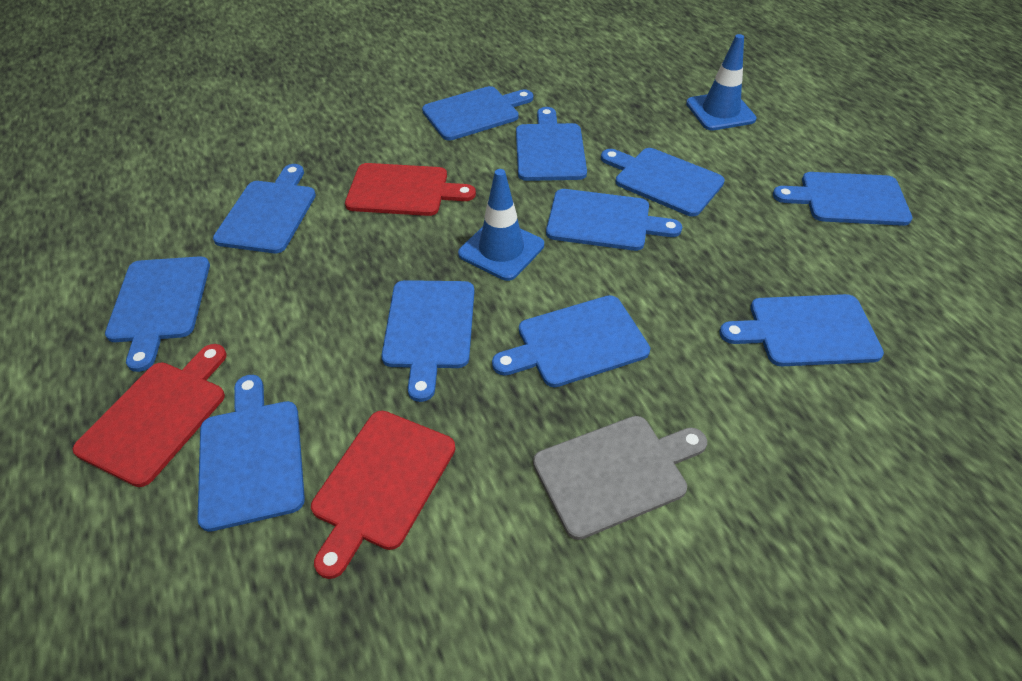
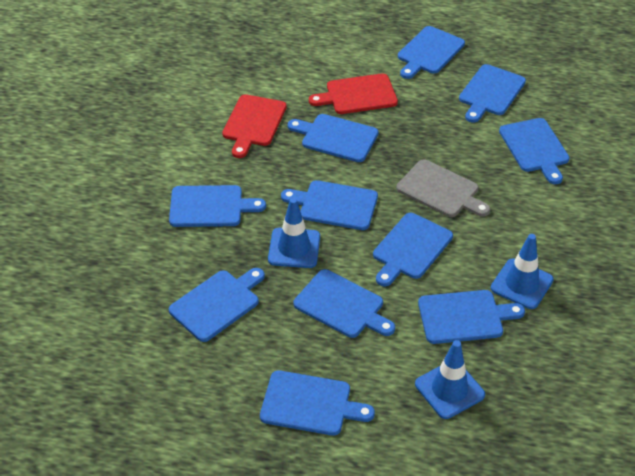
blue traffic cone: 2 -> 3
red cutting board: 3 -> 2

